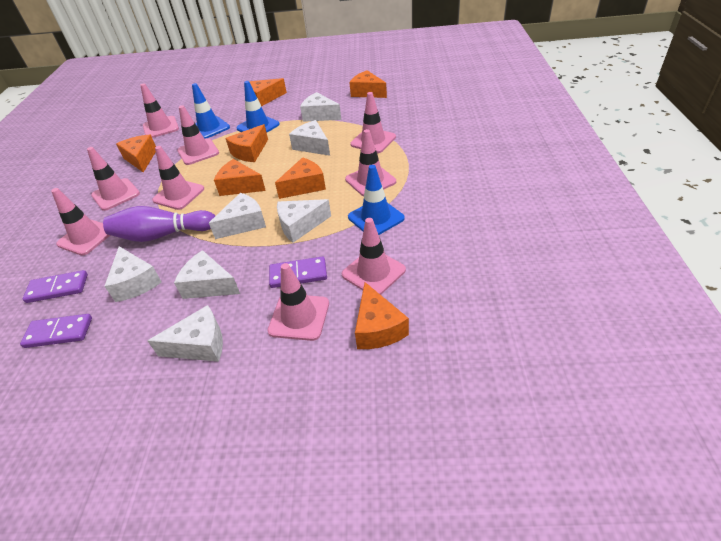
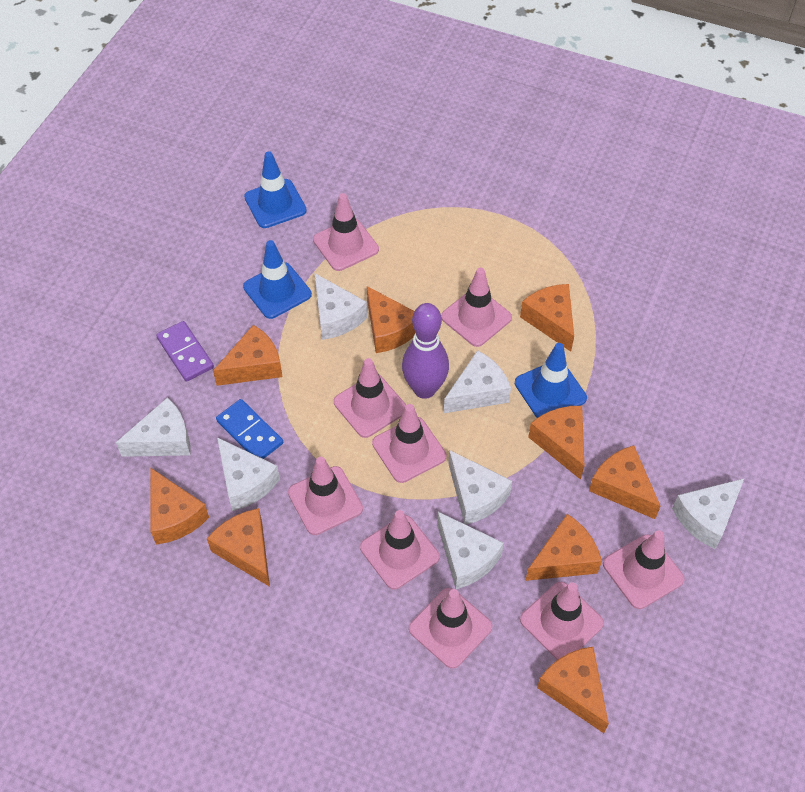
blue domino: 0 -> 1
orange cheese: 7 -> 9
purple domino: 3 -> 1

